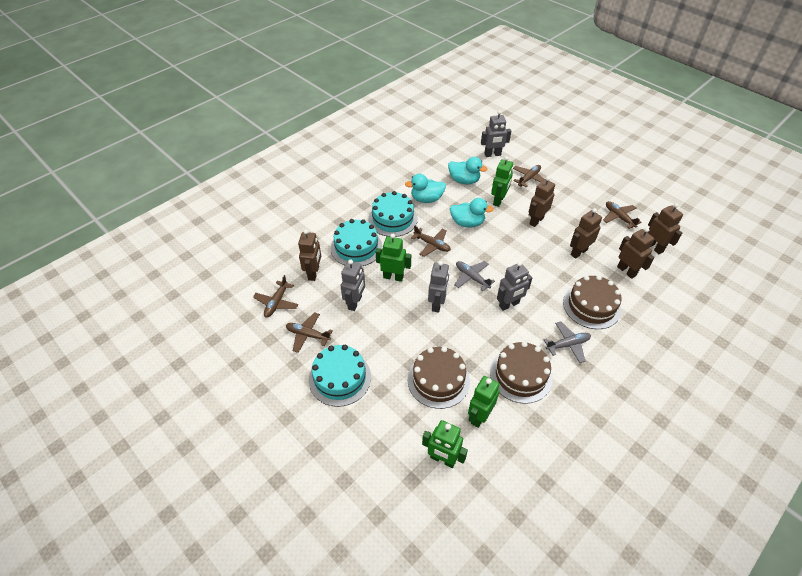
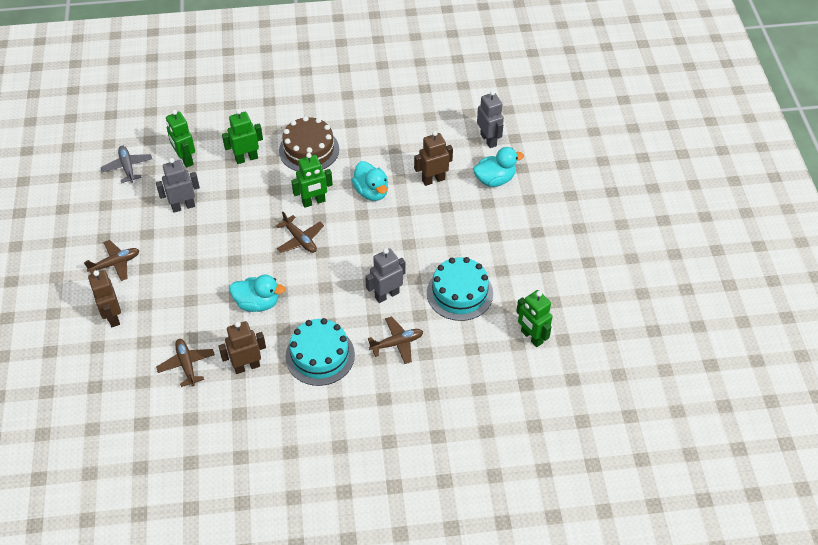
brown cake: 3 -> 1
brown plane: 5 -> 4
brown robot: 5 -> 3
grey plane: 2 -> 1
grey robot: 4 -> 3
turquoise cake: 3 -> 2

